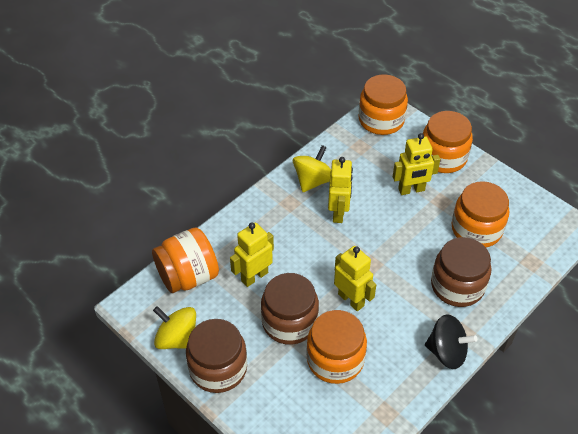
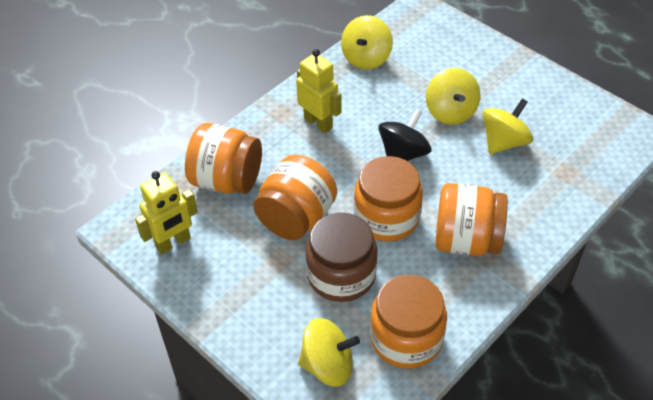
brown jar: 3 -> 1
yellow robot: 4 -> 2
yellow spinning top: 2 -> 4

